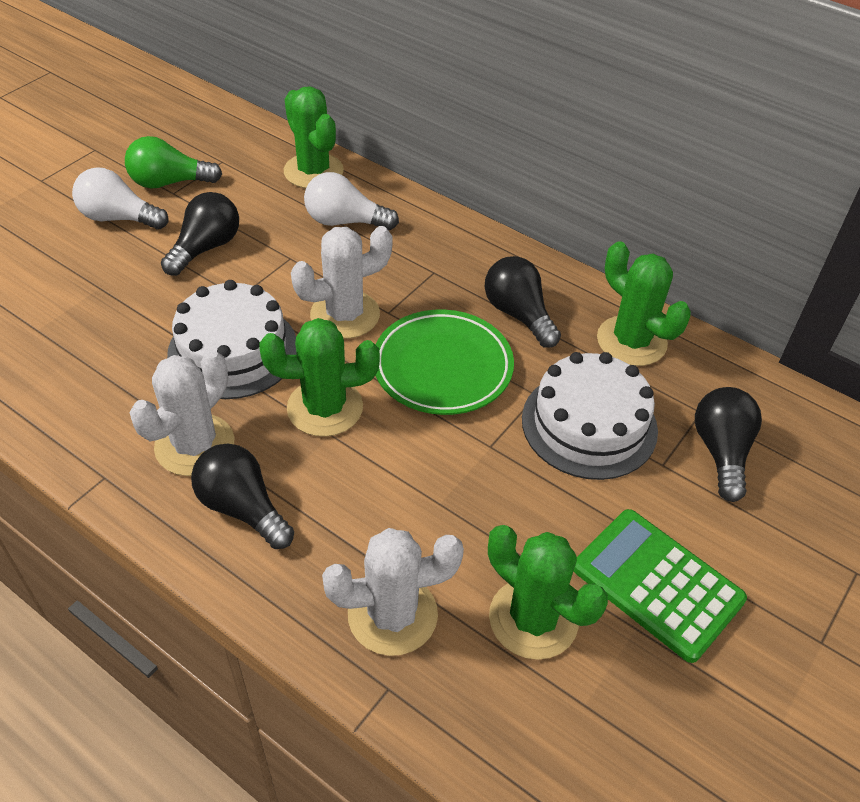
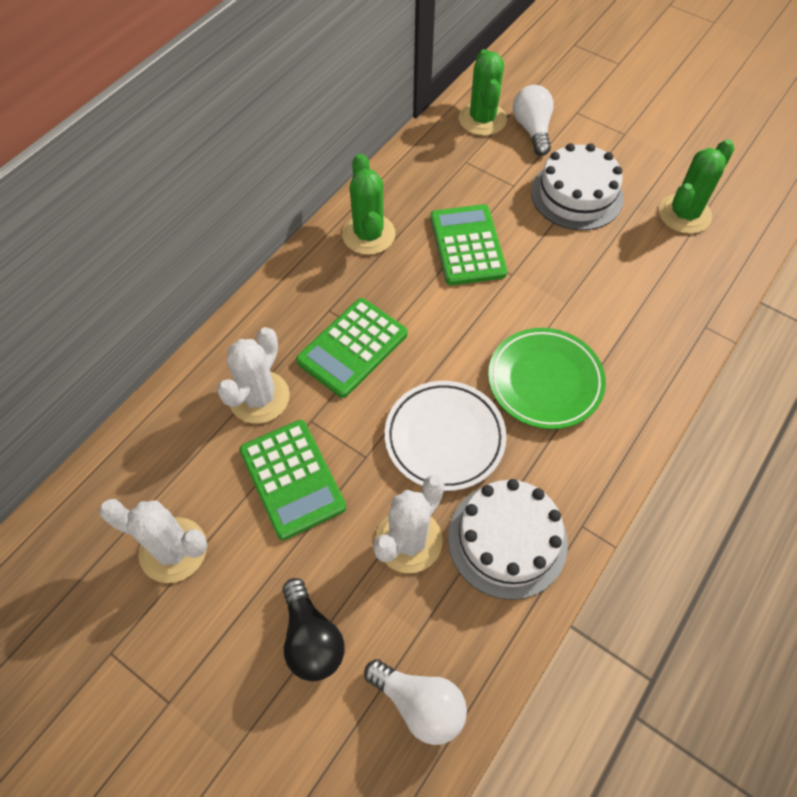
black light bulb: 4 -> 1
green cactus: 4 -> 3
green calculator: 1 -> 3
green light bulb: 1 -> 0
white plate: 0 -> 1

